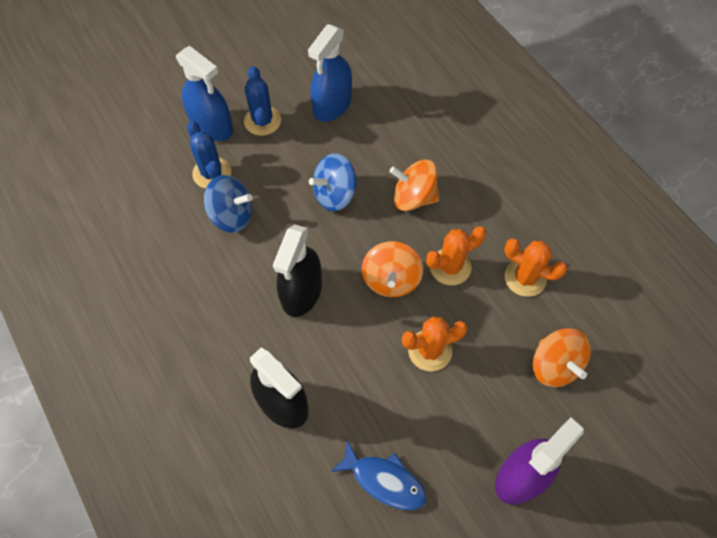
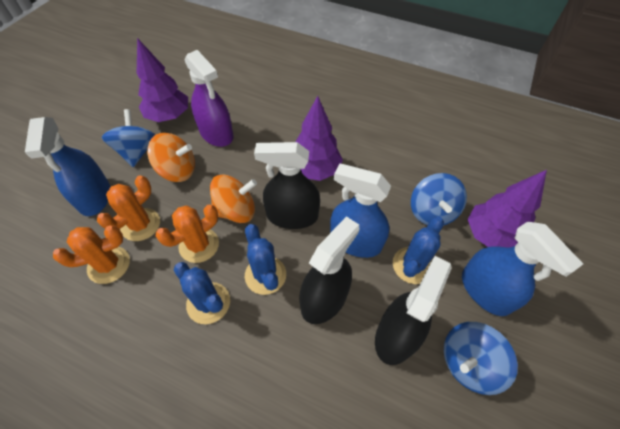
black spray bottle: 2 -> 3
blue cactus: 2 -> 3
blue fish: 1 -> 0
blue spinning top: 2 -> 3
blue spray bottle: 2 -> 3
orange spinning top: 3 -> 2
purple tree: 0 -> 3

